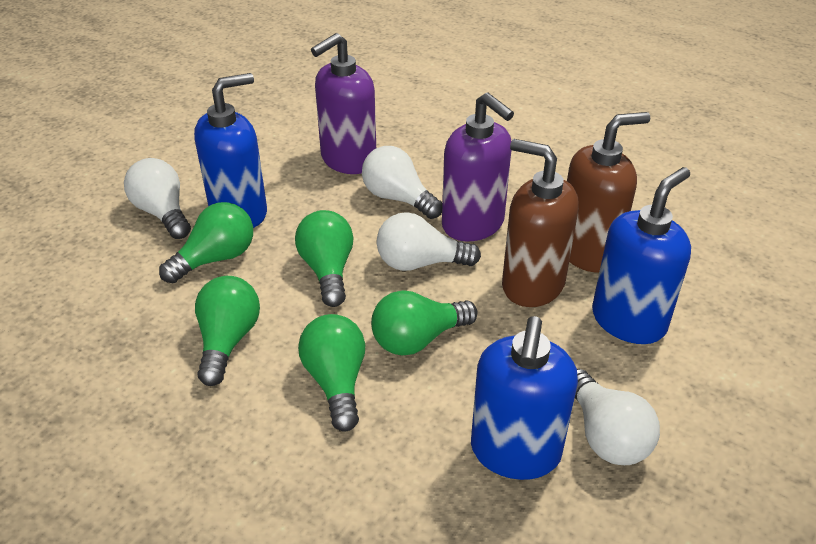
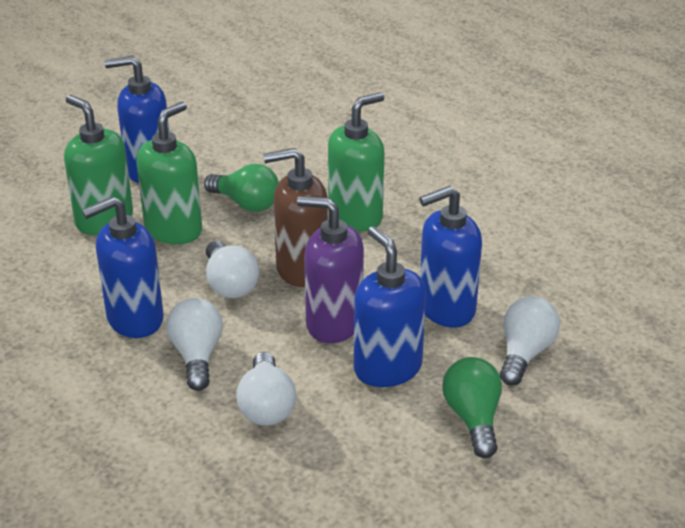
blue soap dispenser: 3 -> 4
brown soap dispenser: 2 -> 1
green light bulb: 5 -> 2
green soap dispenser: 0 -> 3
purple soap dispenser: 2 -> 1

